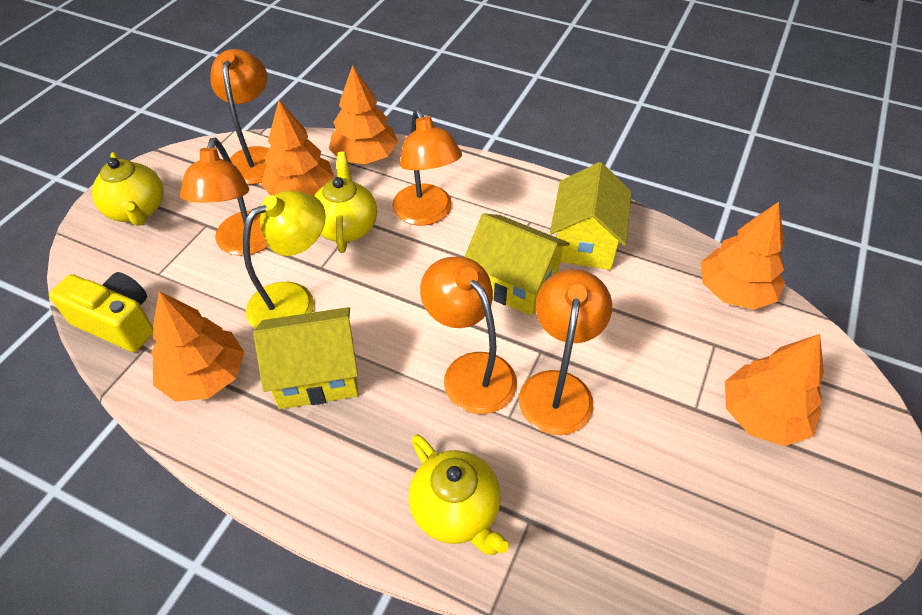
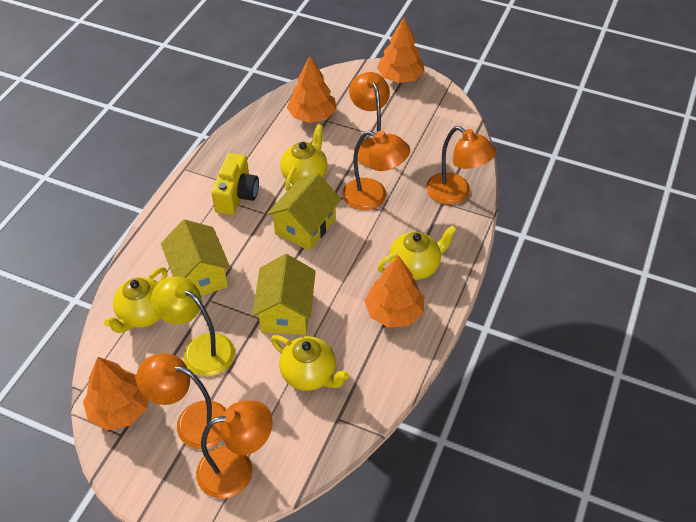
orange tree: 5 -> 4
yellow teapot: 3 -> 4

